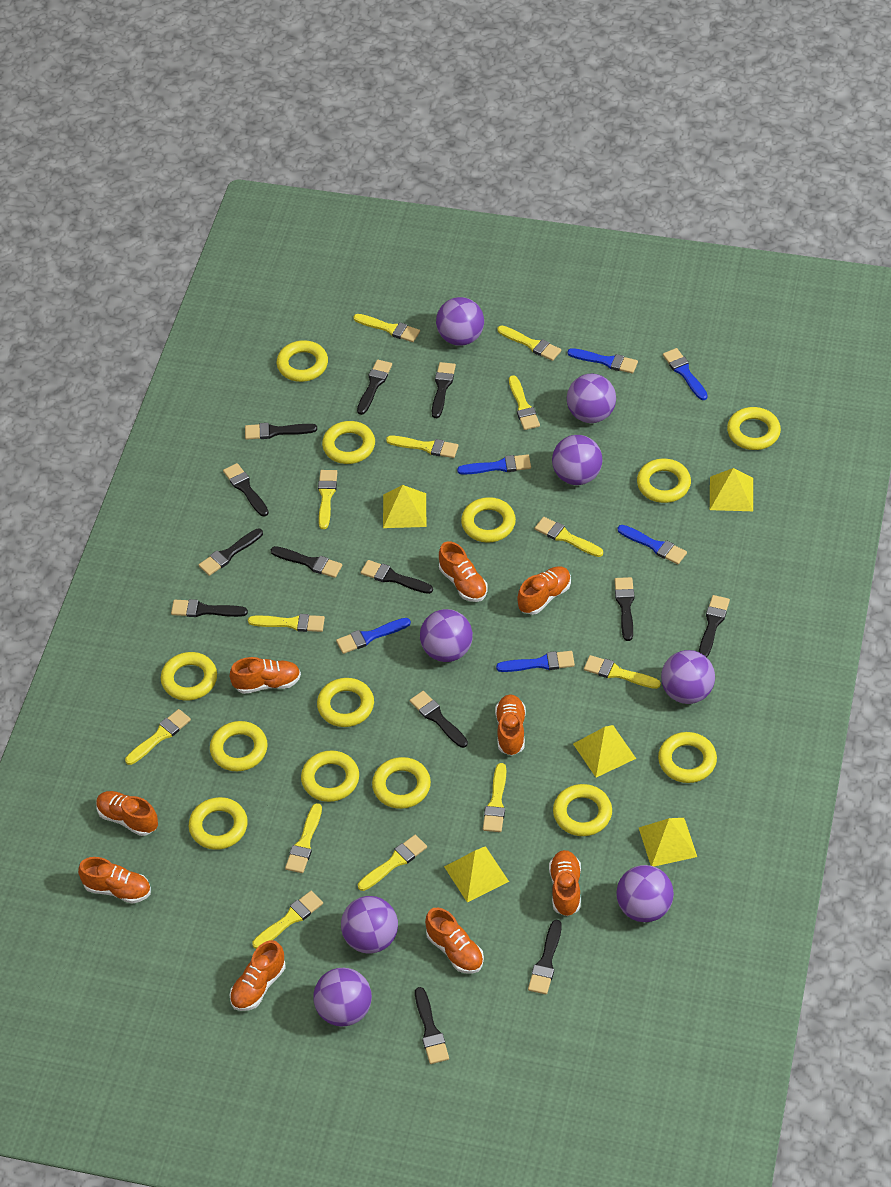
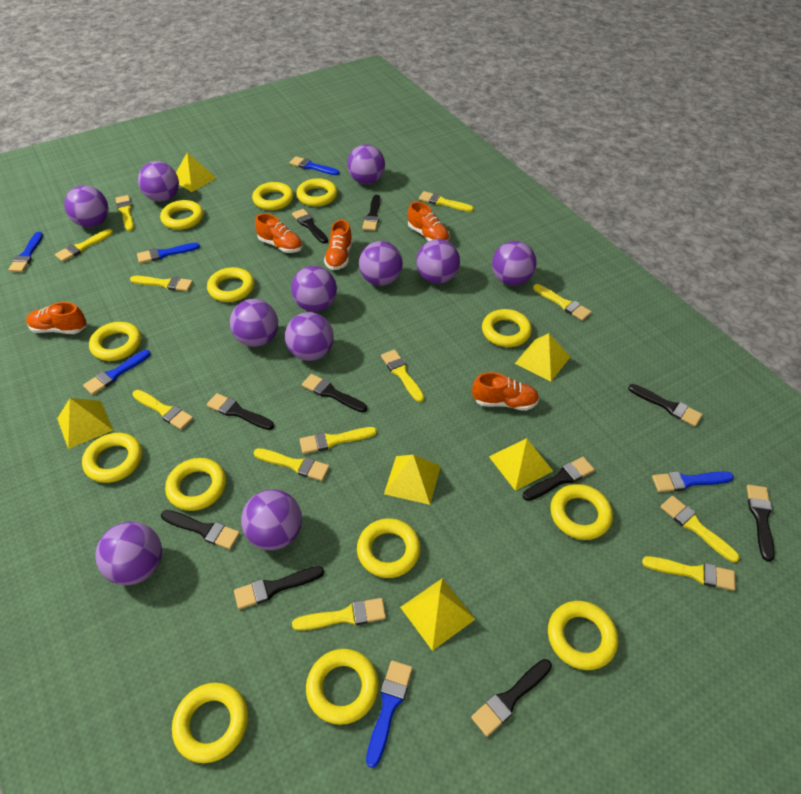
black brush: 13 -> 10
orange shoe: 9 -> 5
purple ball: 8 -> 11
yellow brush: 13 -> 12
yellow pyramid: 5 -> 6

